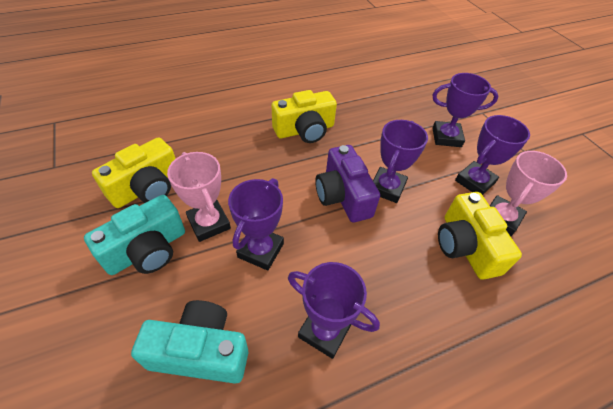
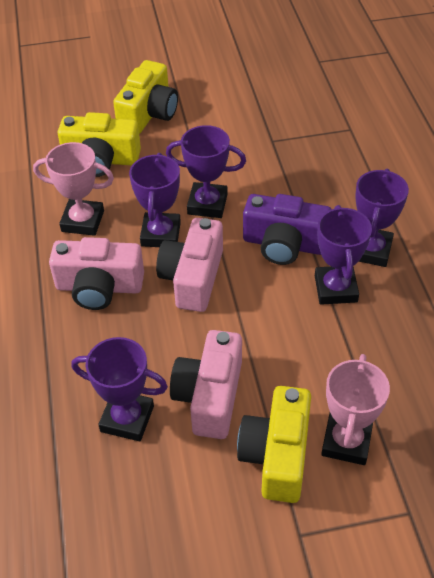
pink camera: 0 -> 3
turquoise camera: 2 -> 0

